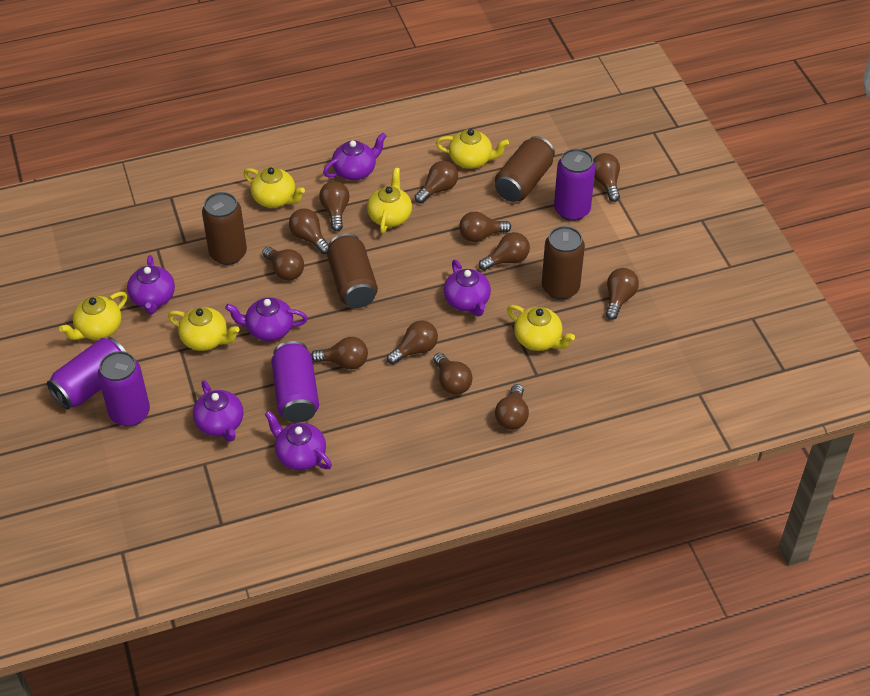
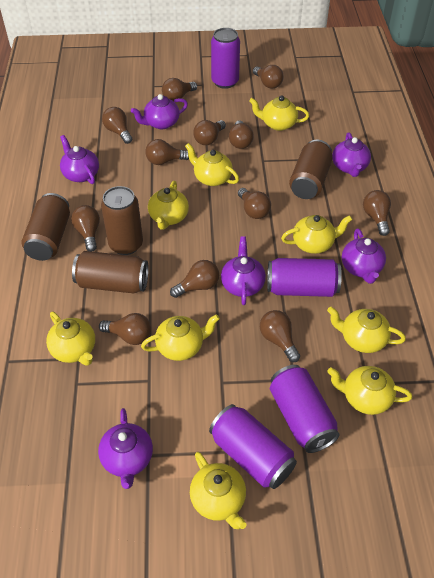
yellow teapot: 6 -> 9

